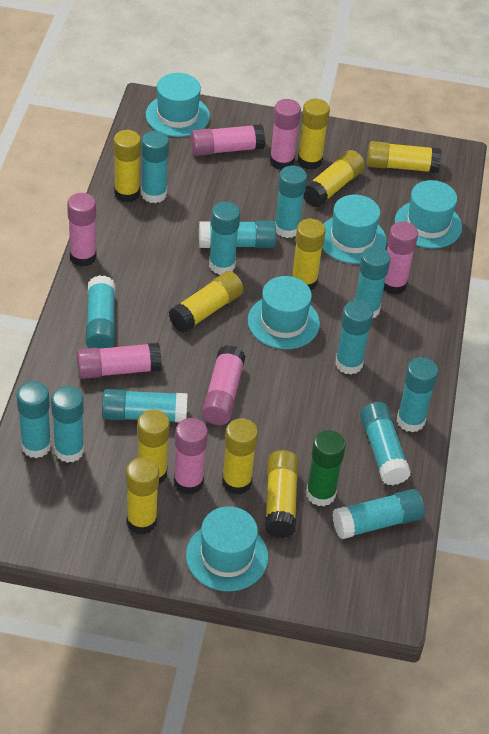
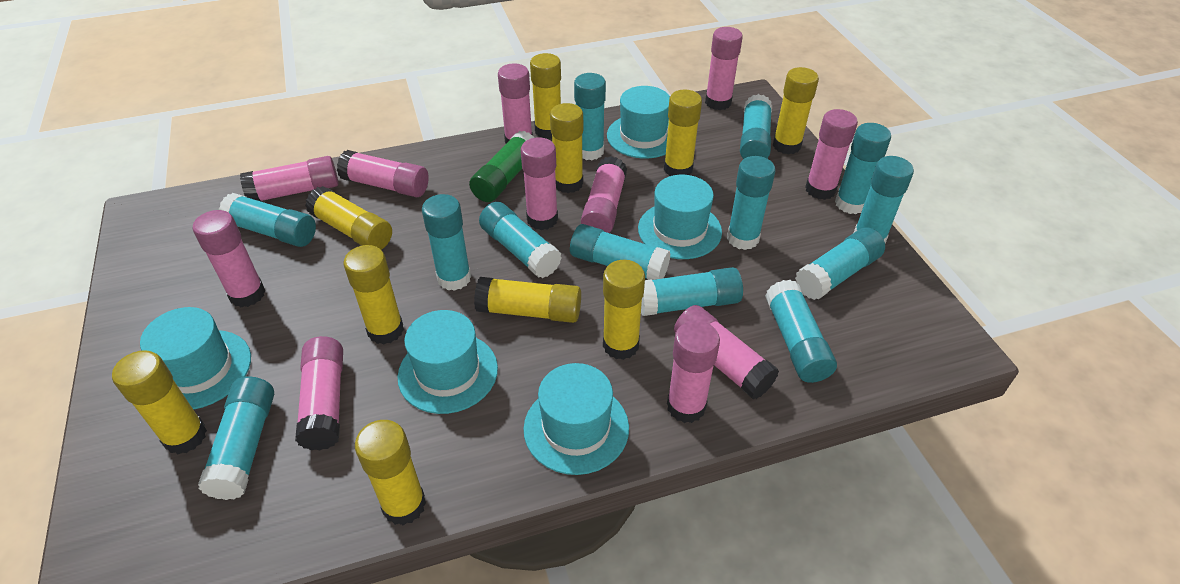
pink glue stick: 7 -> 11

